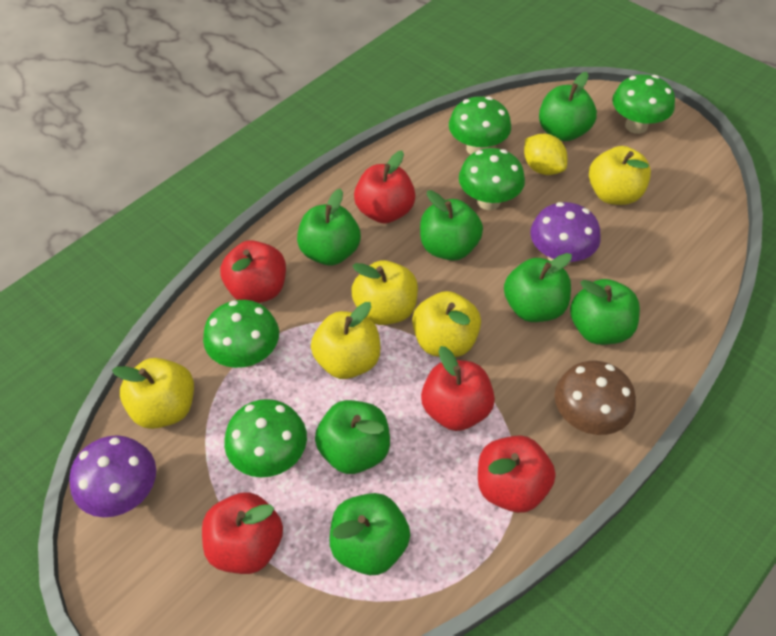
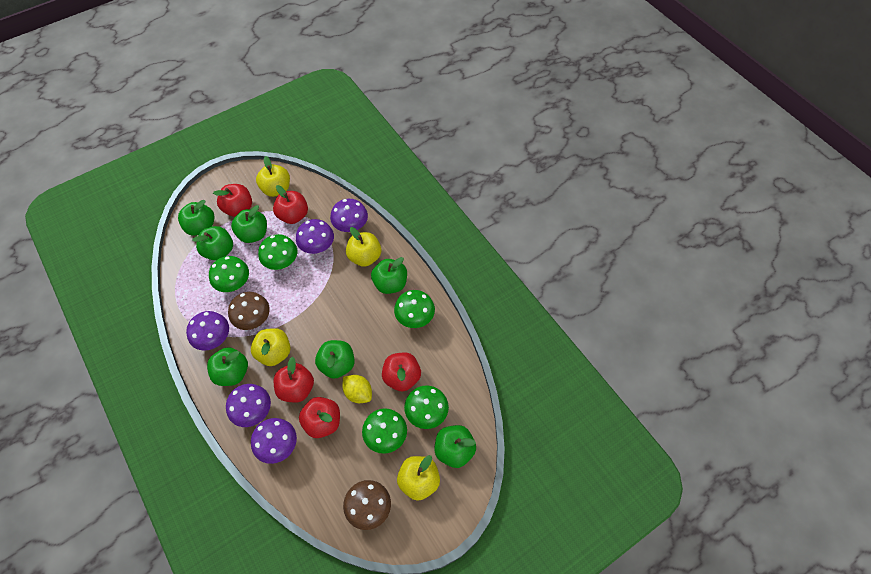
brown mushroom: 1 -> 2
purple mushroom: 2 -> 5
yellow apple: 5 -> 4

